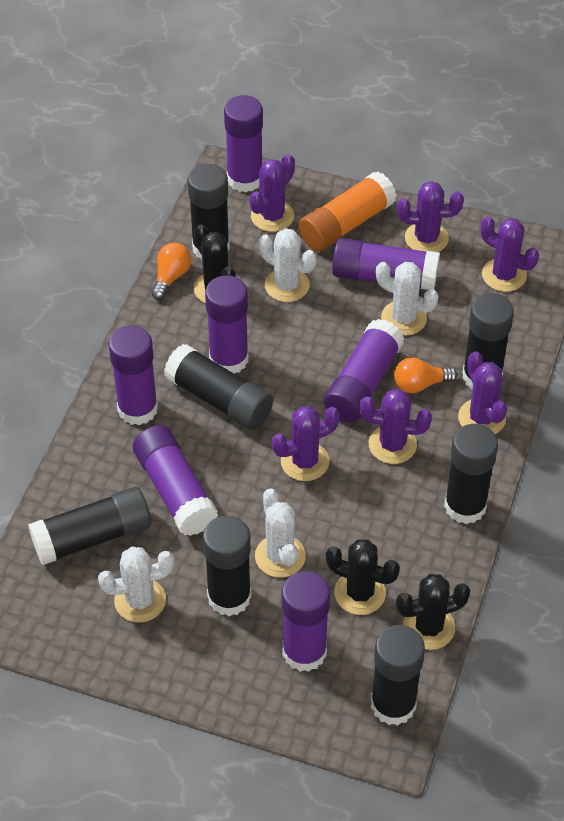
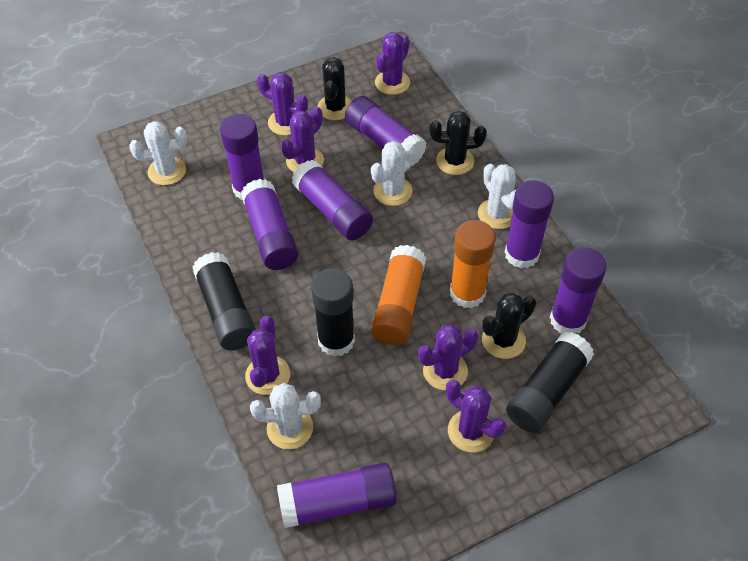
black glue stick: 7 -> 3
orange glue stick: 1 -> 2
orange light bulb: 2 -> 0

